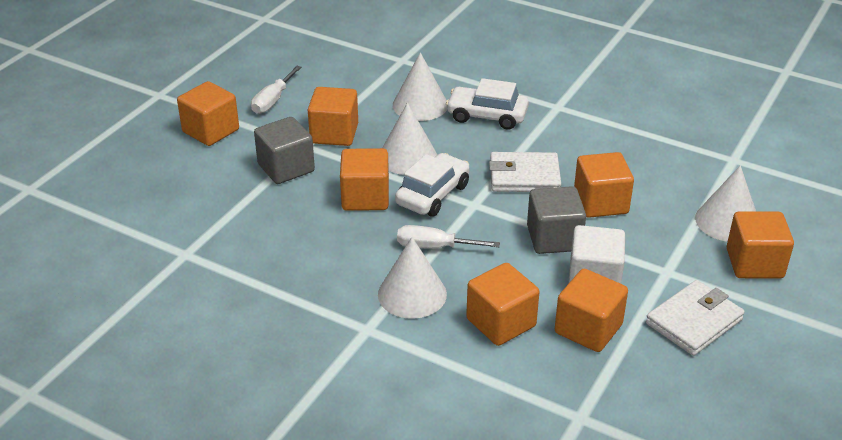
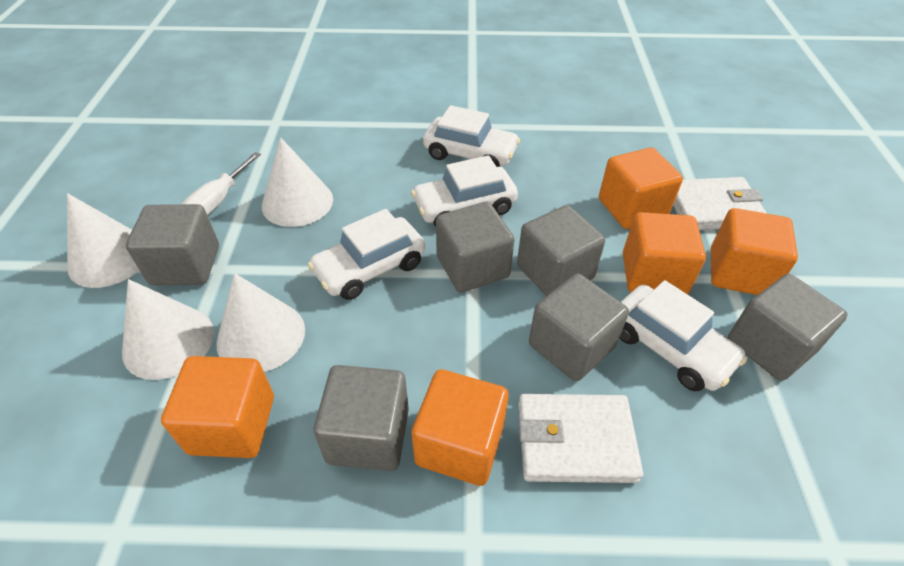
grey cube: 2 -> 6
orange cube: 7 -> 5
white car: 2 -> 4
white cube: 1 -> 0
white screwdriver: 2 -> 1

